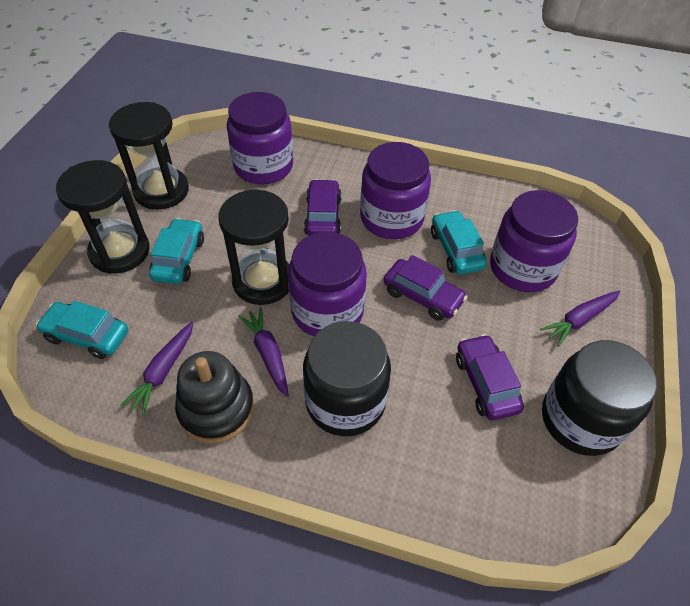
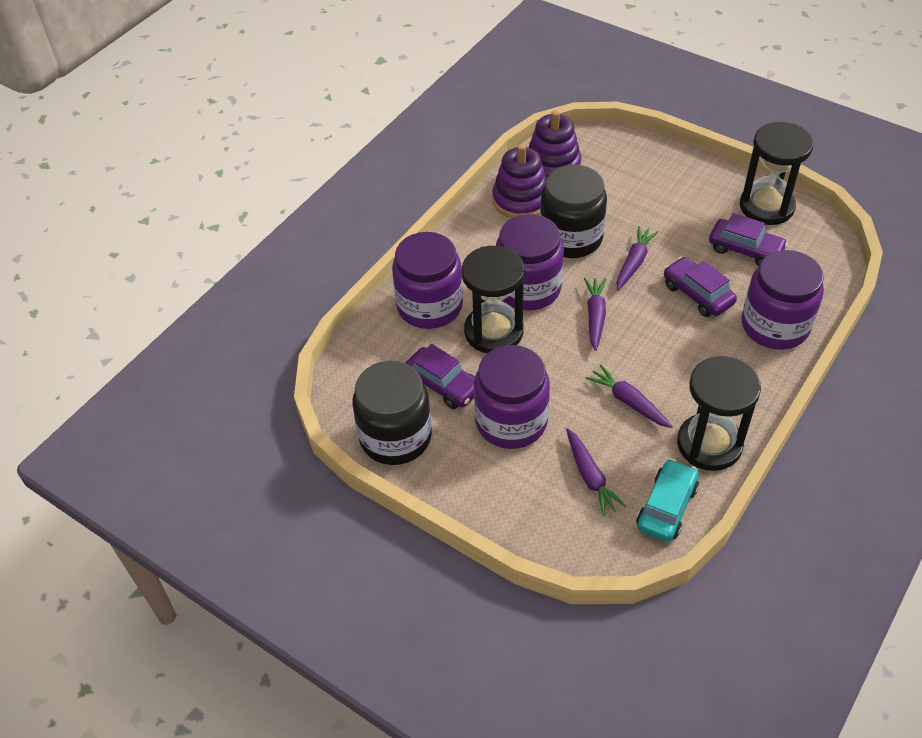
black stacking toy: 1 -> 0
purple carrot: 3 -> 4
purple stacking toy: 0 -> 2
turquoise car: 3 -> 1

